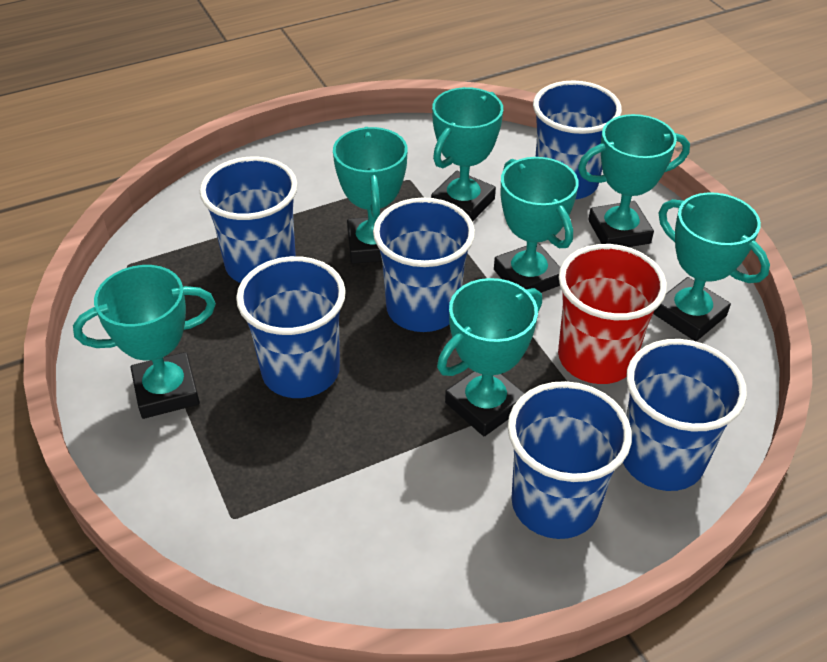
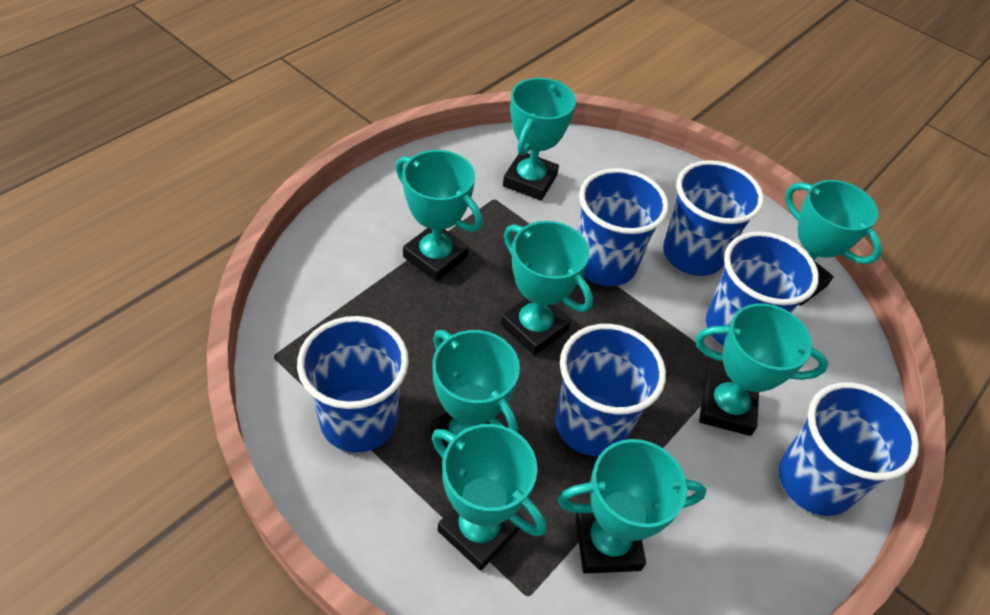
red cup: 1 -> 0
turquoise trophy: 7 -> 8

